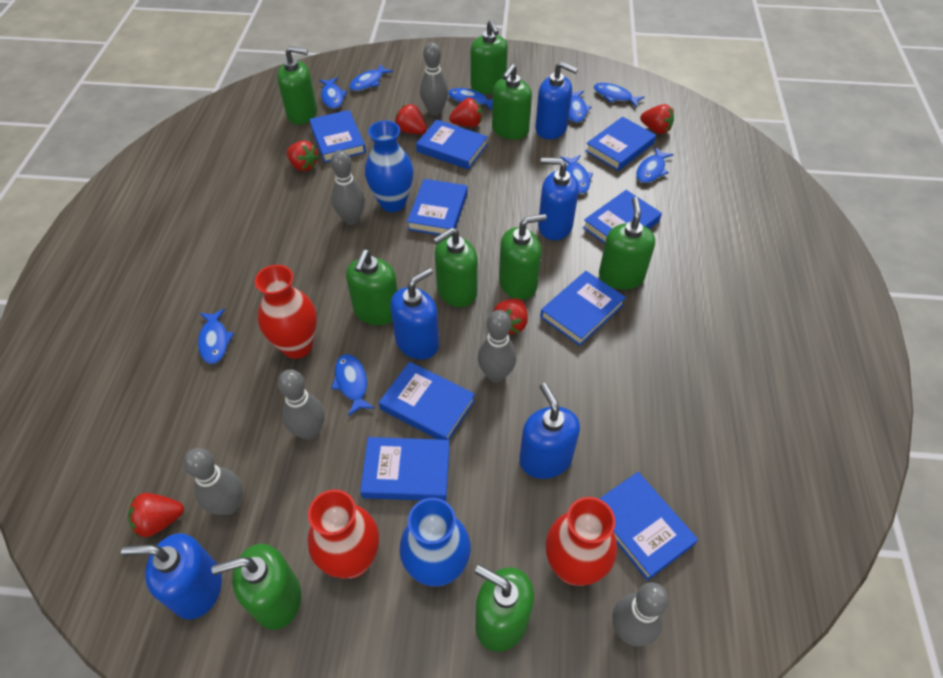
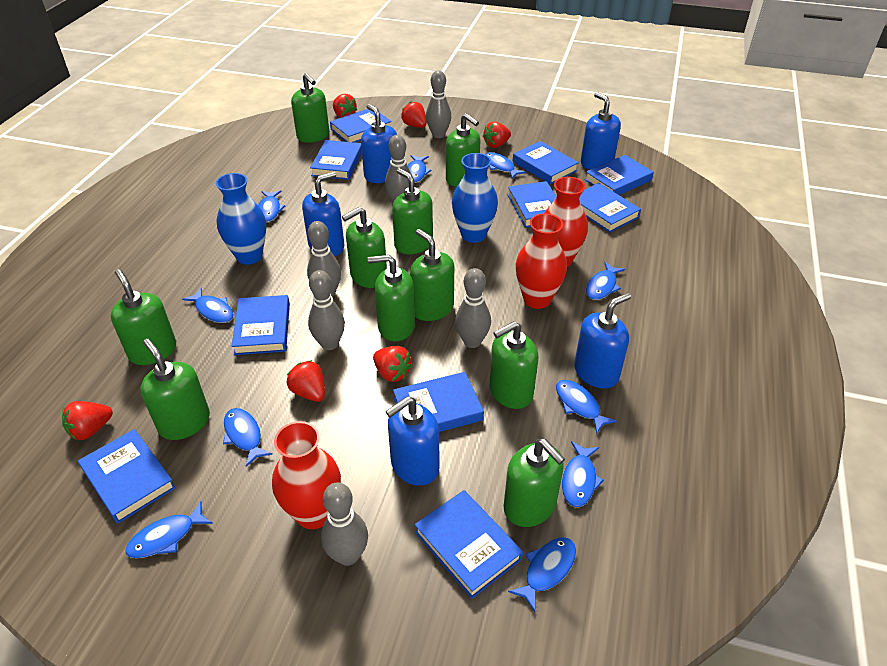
blue book: 9 -> 10
blue fish: 9 -> 10
green soap dispenser: 9 -> 10

